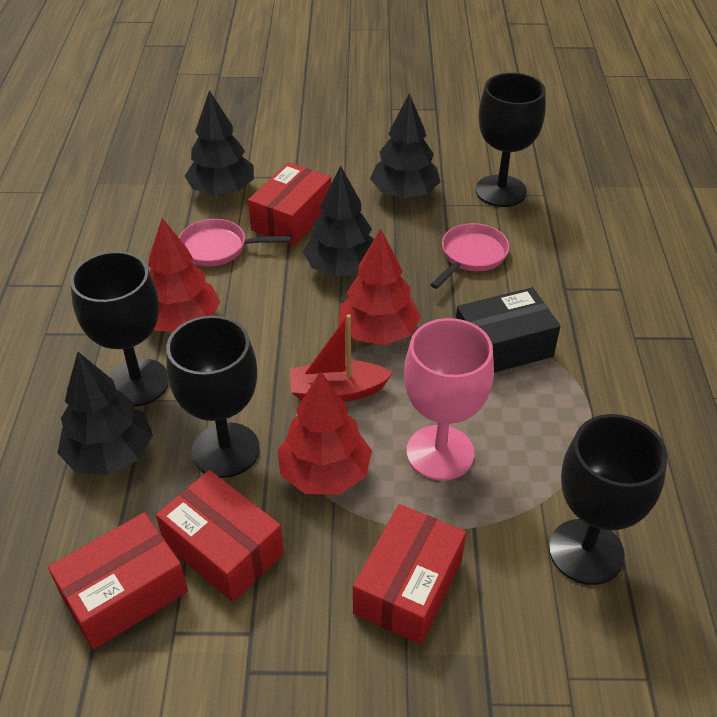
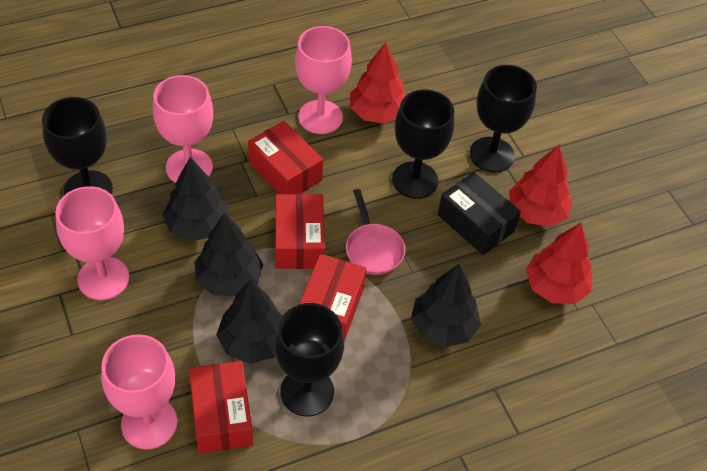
pink goblet: 1 -> 4
pink pan: 2 -> 1
red boat: 1 -> 0

